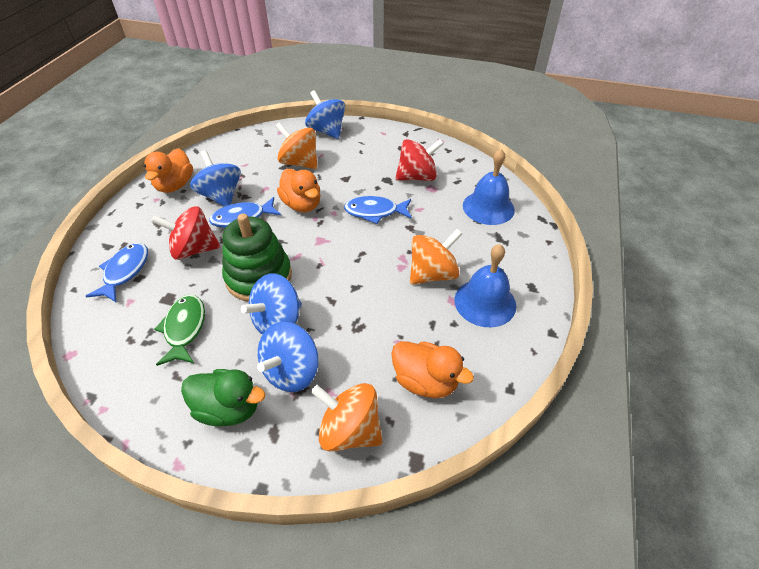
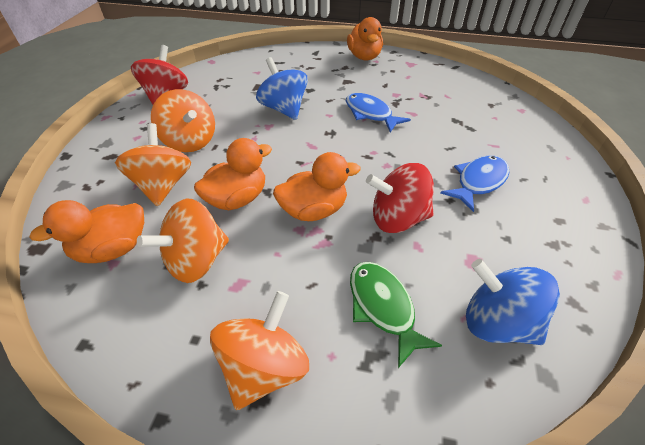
blue bell: 2 -> 0
blue fish: 3 -> 2
blue spinning top: 4 -> 2
green duck: 1 -> 0
green stacking toy: 1 -> 0
orange duck: 3 -> 4
orange spinning top: 3 -> 4

